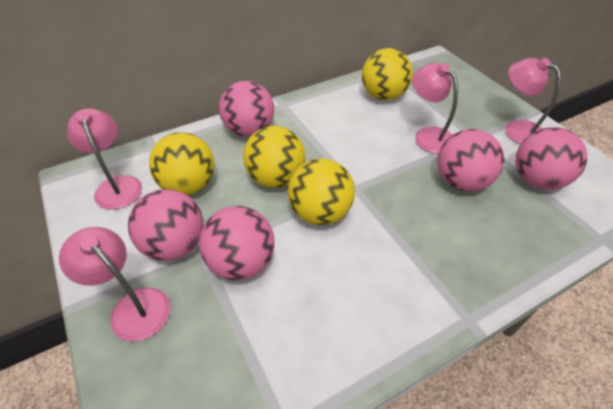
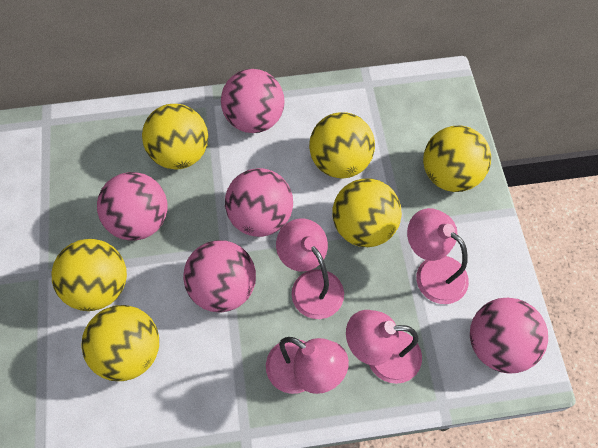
yellow ball: 4 -> 6

